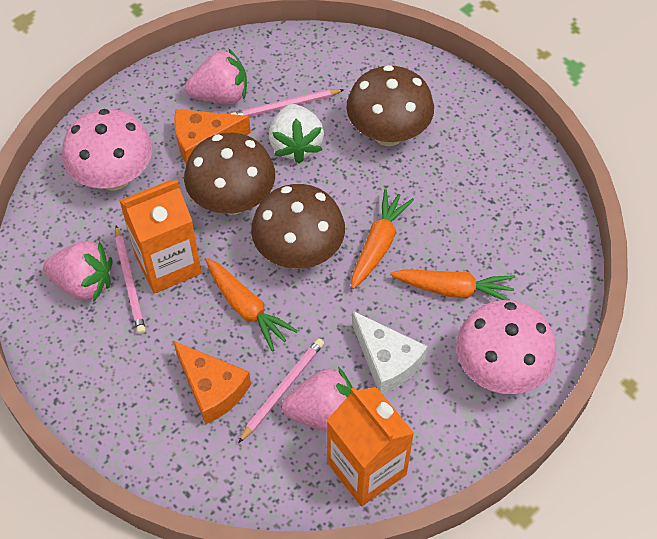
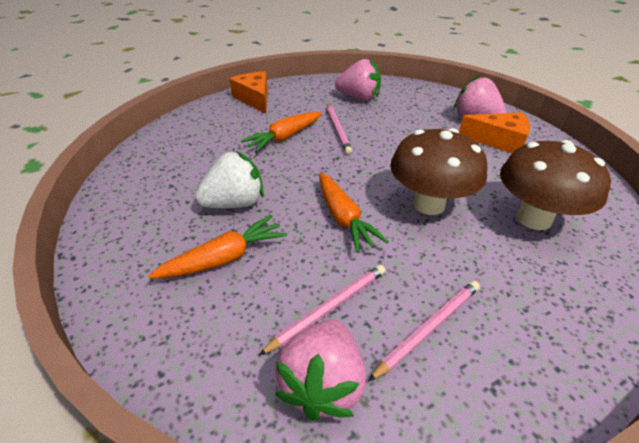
brown mushroom: 3 -> 2
orange carton: 2 -> 0
pink mushroom: 2 -> 0
white cheese: 1 -> 0

